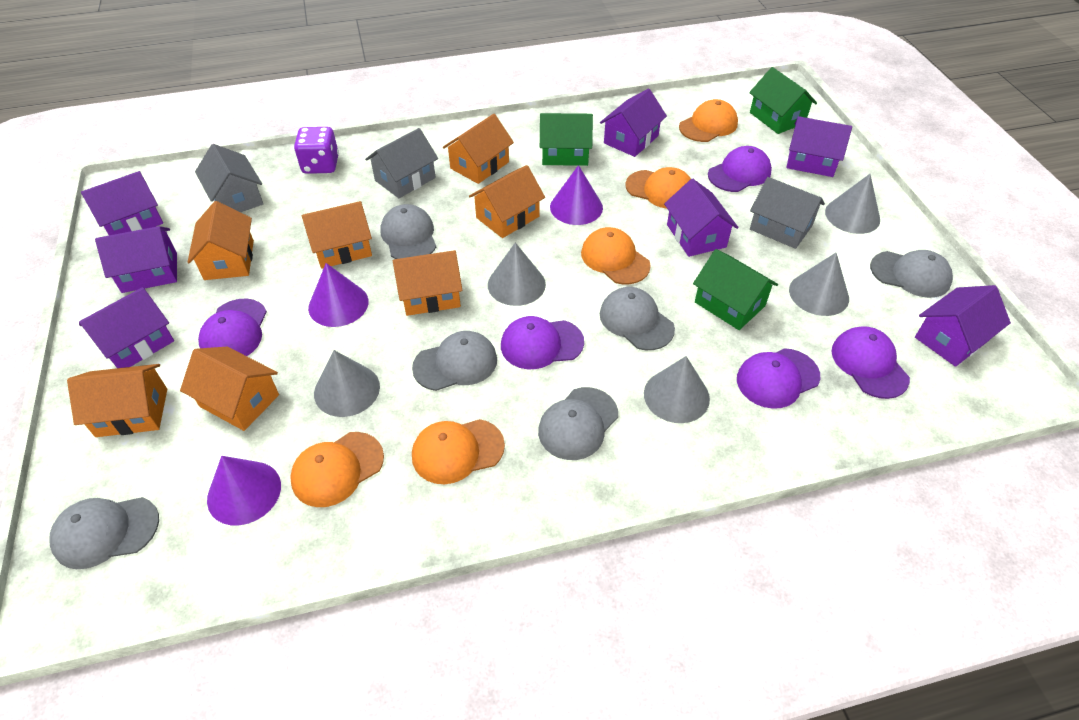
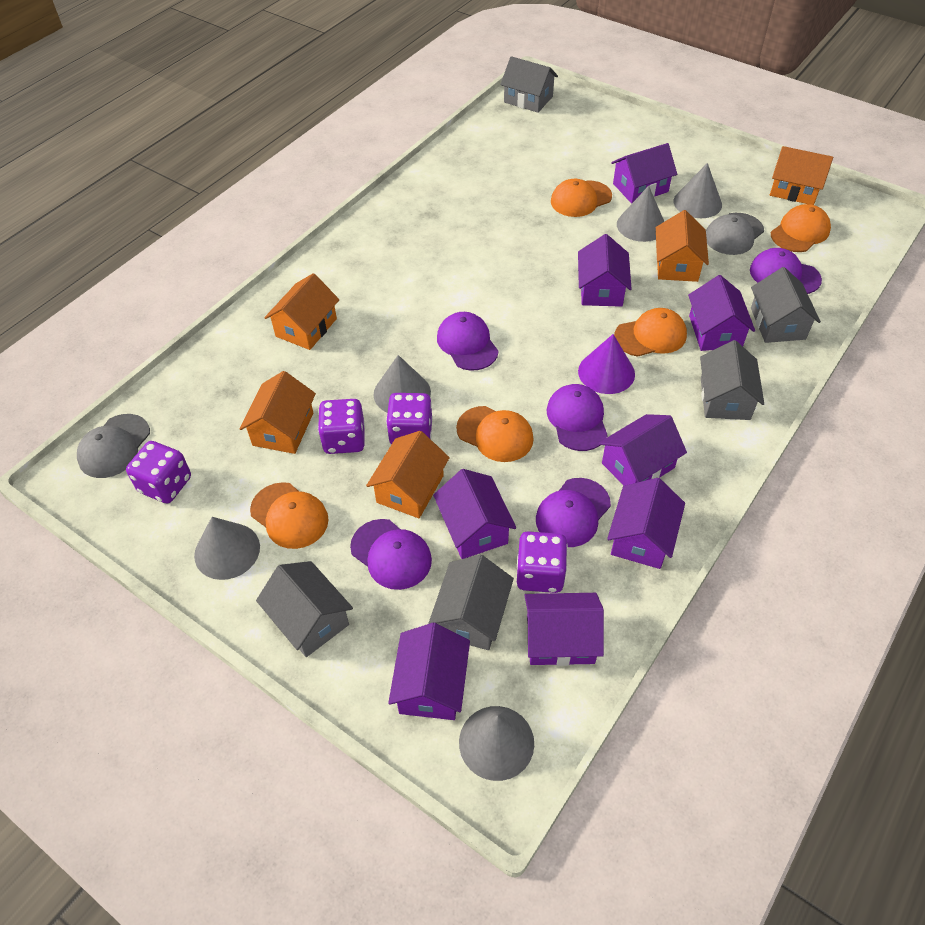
green house: 3 -> 0
grey cap: 6 -> 2
grey house: 3 -> 5
orange house: 7 -> 5
purple cone: 3 -> 1
purple dice: 1 -> 4
purple house: 7 -> 8

